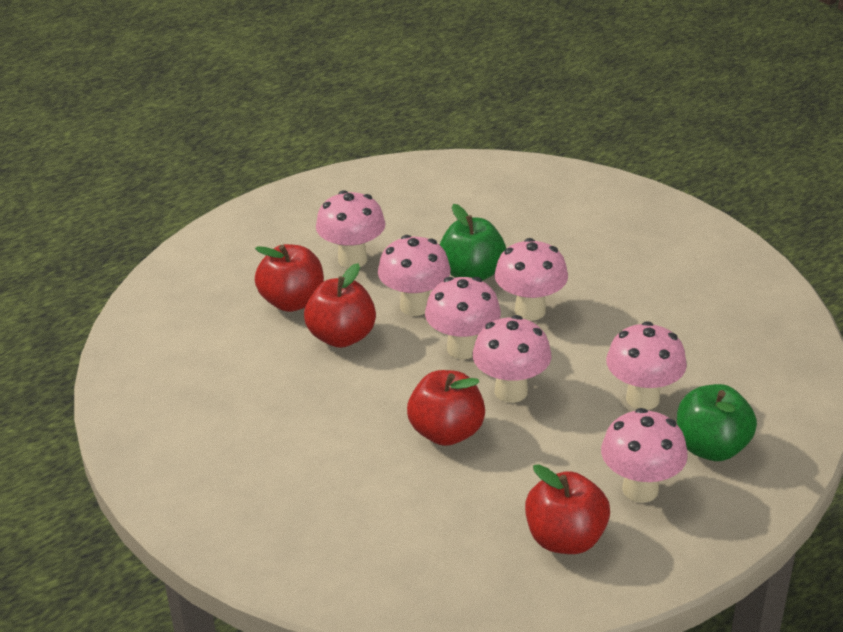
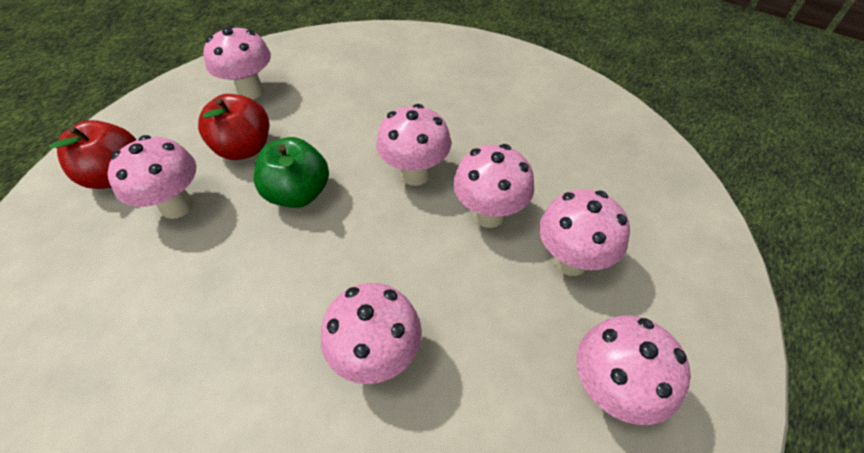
green apple: 2 -> 1
red apple: 4 -> 2

